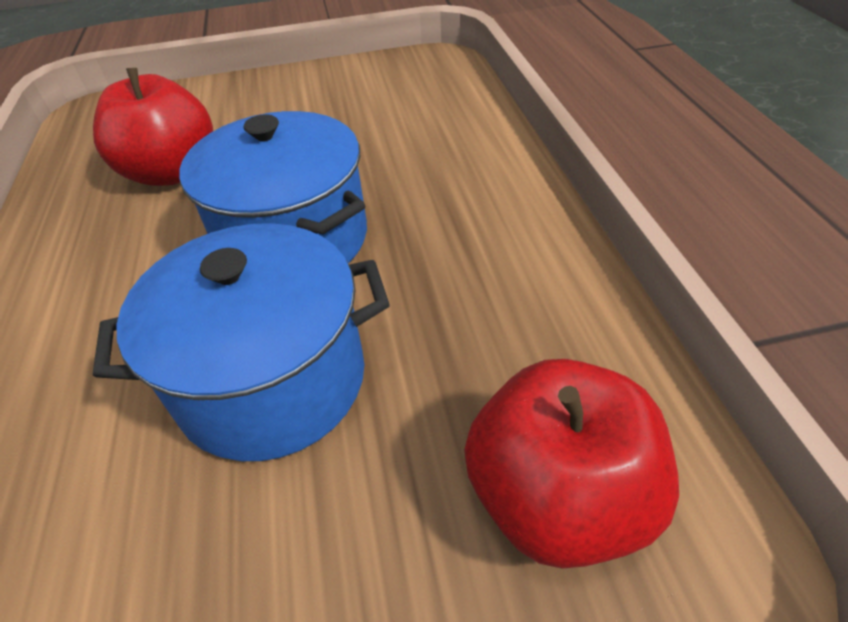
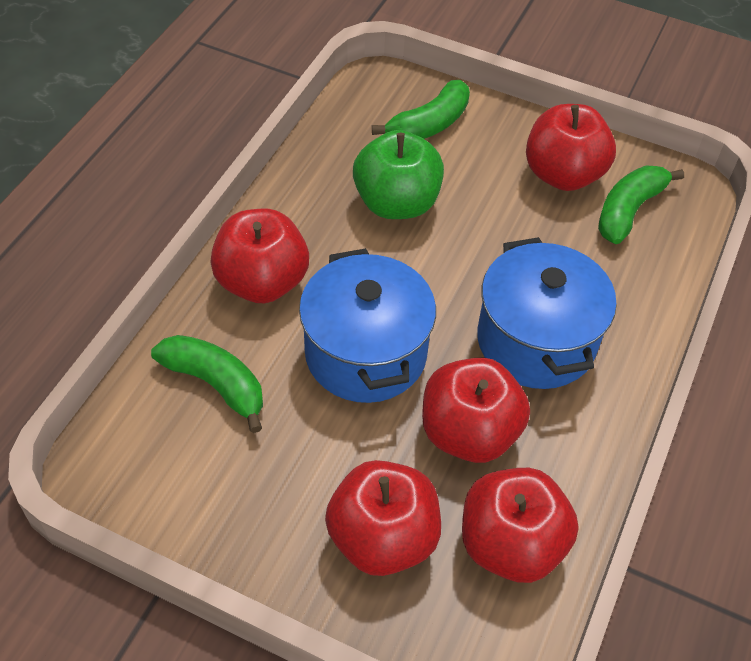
green apple: 0 -> 1
green banana: 0 -> 3
red apple: 2 -> 5

